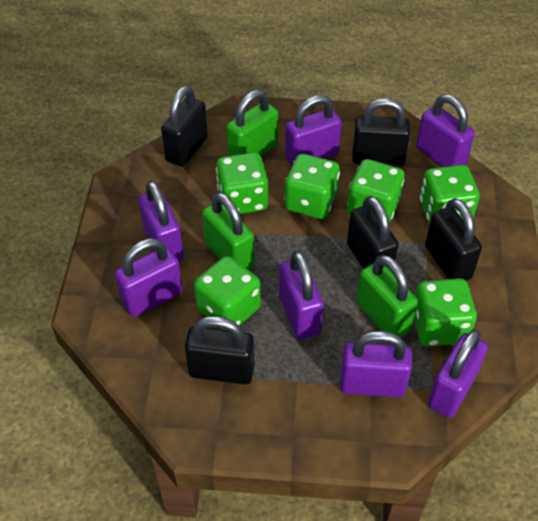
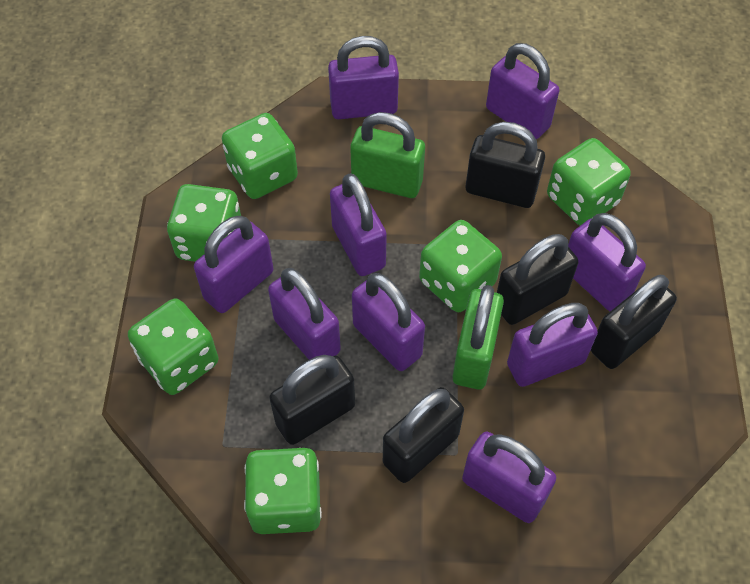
green padlock: 3 -> 2
purple padlock: 7 -> 9

